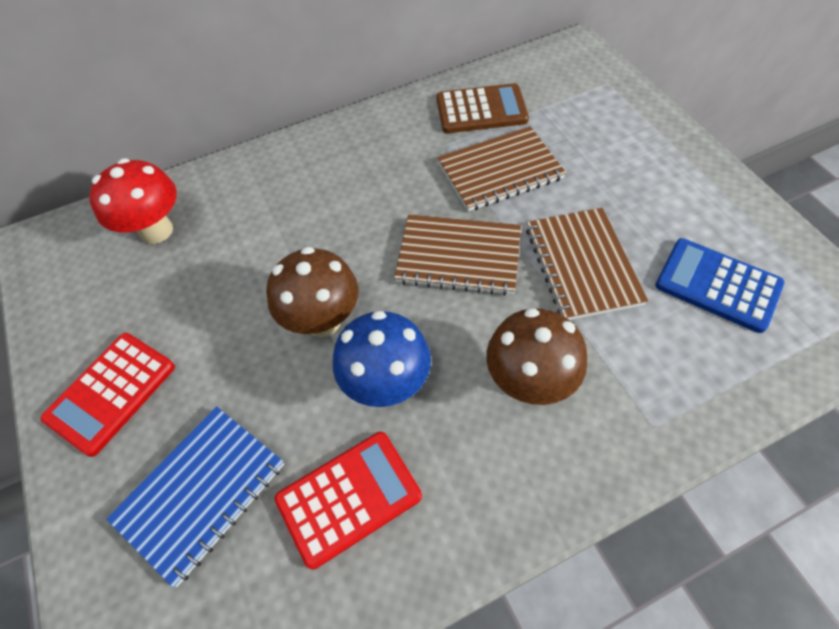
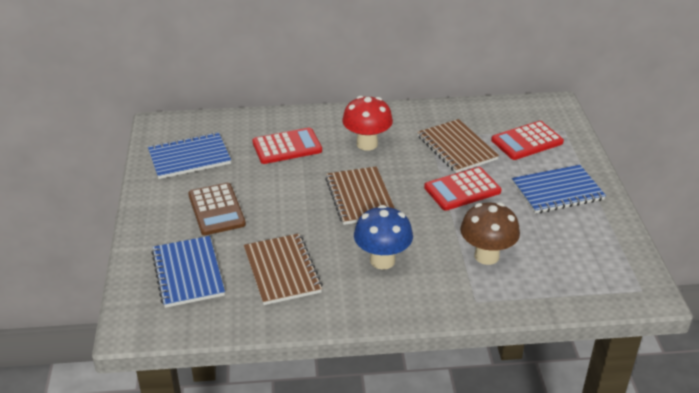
blue calculator: 1 -> 0
blue notebook: 1 -> 3
brown mushroom: 2 -> 1
red calculator: 2 -> 3

